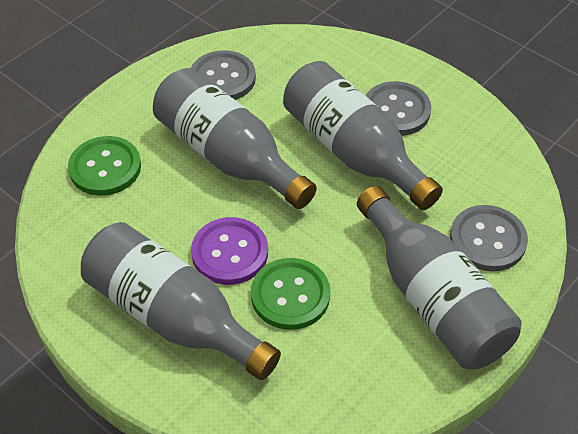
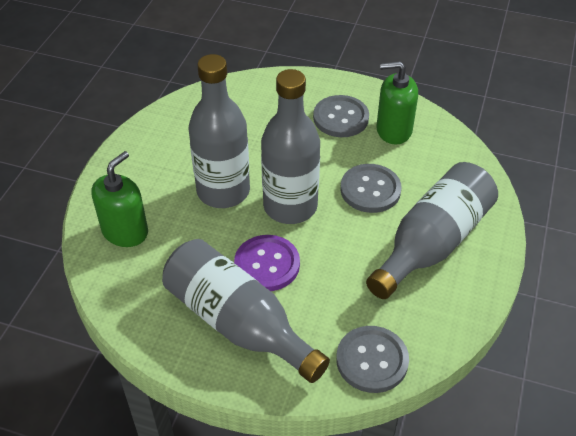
green button: 2 -> 0
green soap dispenser: 0 -> 2

